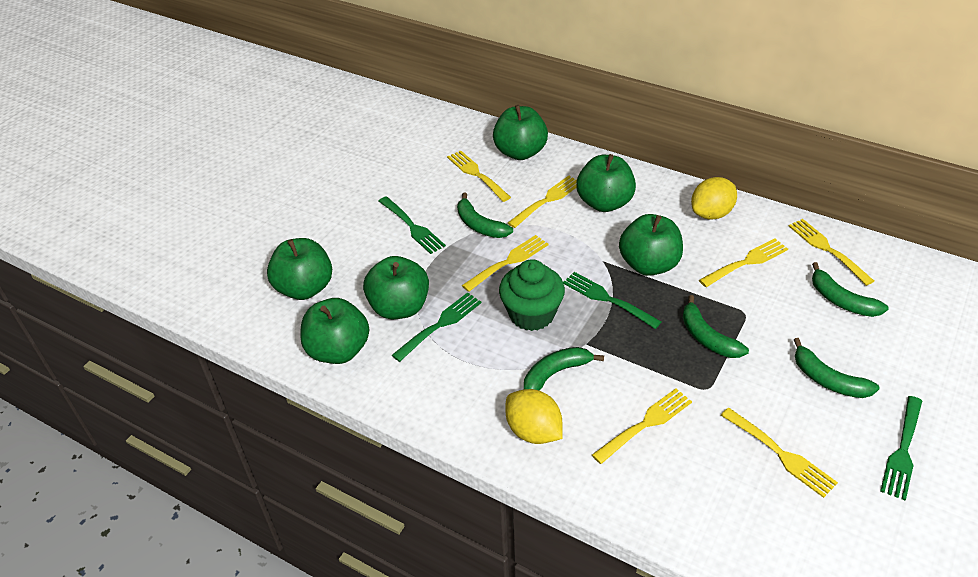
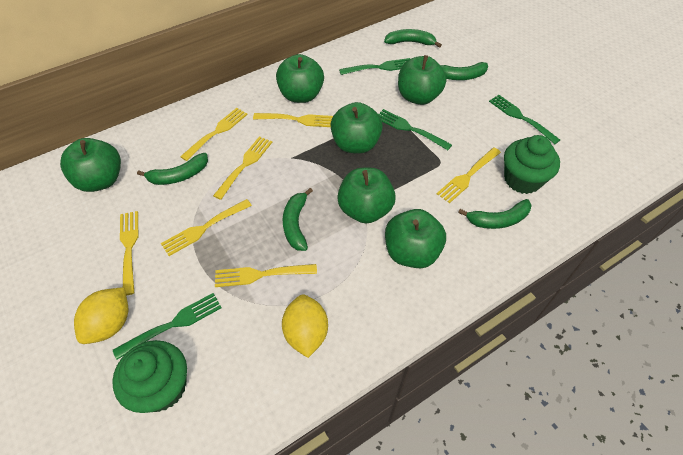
green cupcake: 1 -> 2

